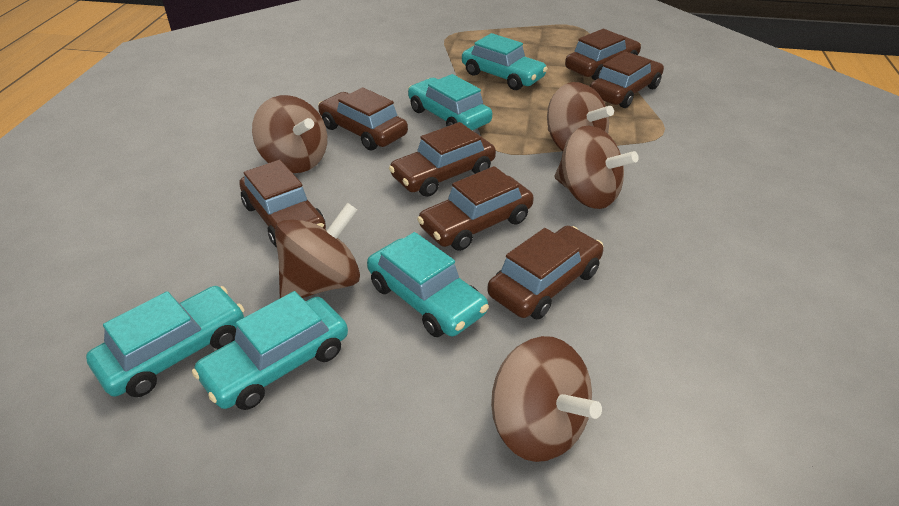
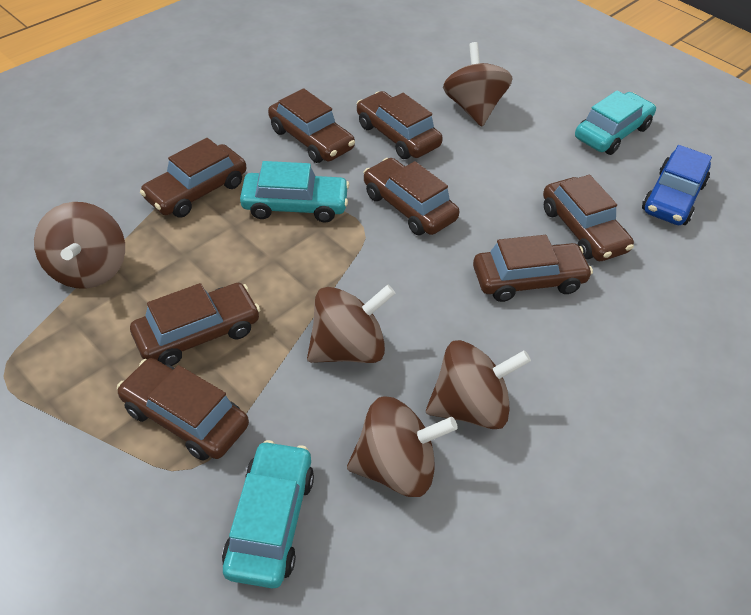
blue car: 0 -> 1
brown car: 7 -> 8
turquoise car: 5 -> 3

